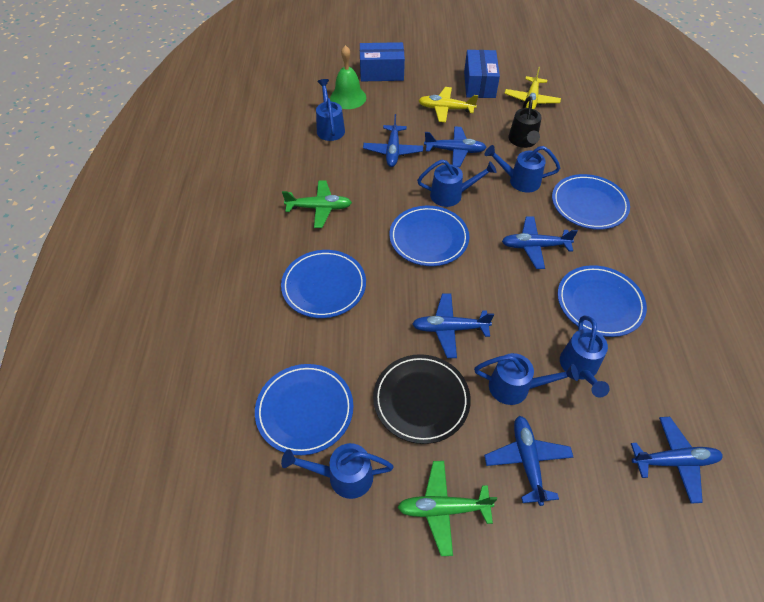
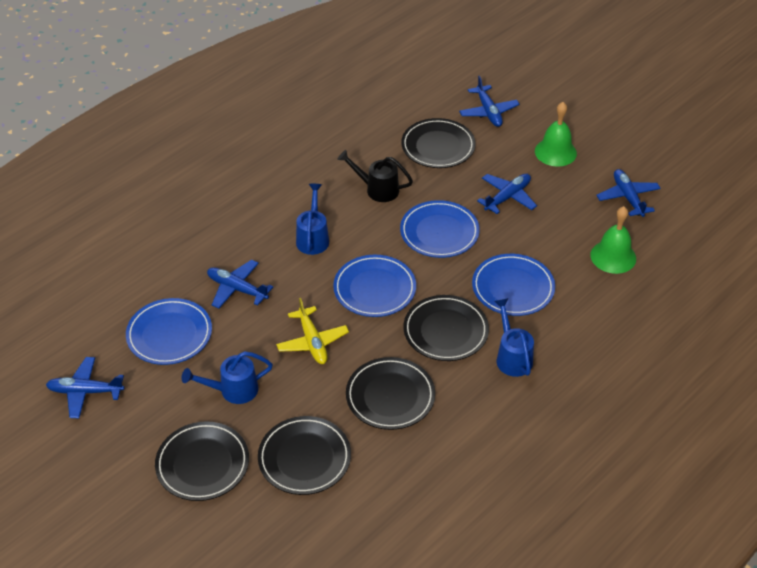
black plate: 1 -> 5
blue box: 2 -> 0
blue plane: 6 -> 5
blue plate: 5 -> 4
blue watering can: 6 -> 3
green bell: 1 -> 2
green plane: 2 -> 0
yellow plane: 2 -> 1

